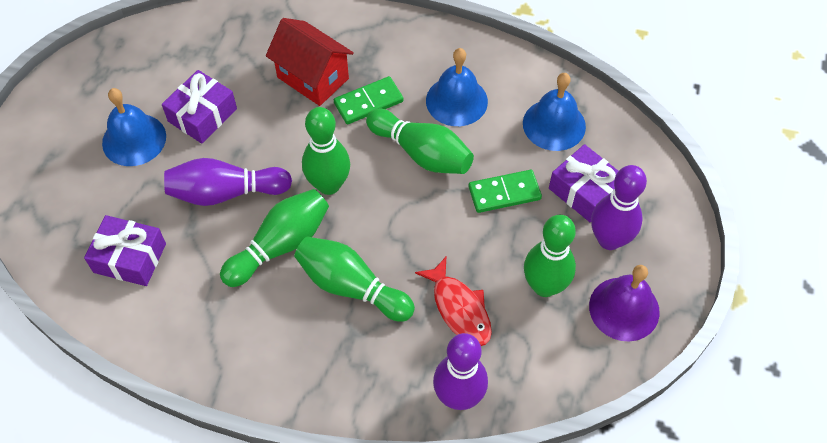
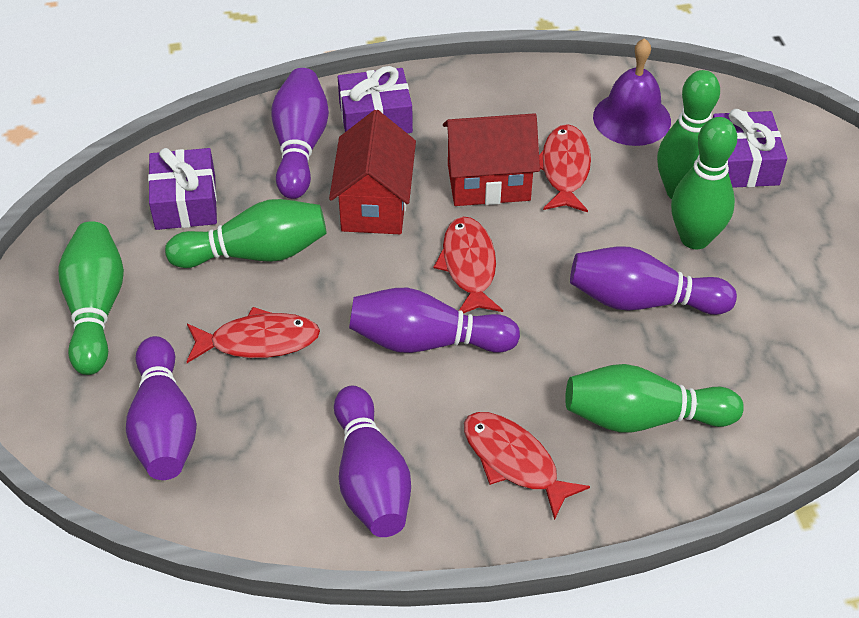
blue bell: 3 -> 0
green domino: 2 -> 0
purple bowling pin: 3 -> 5
red fish: 1 -> 4
red house: 1 -> 2

